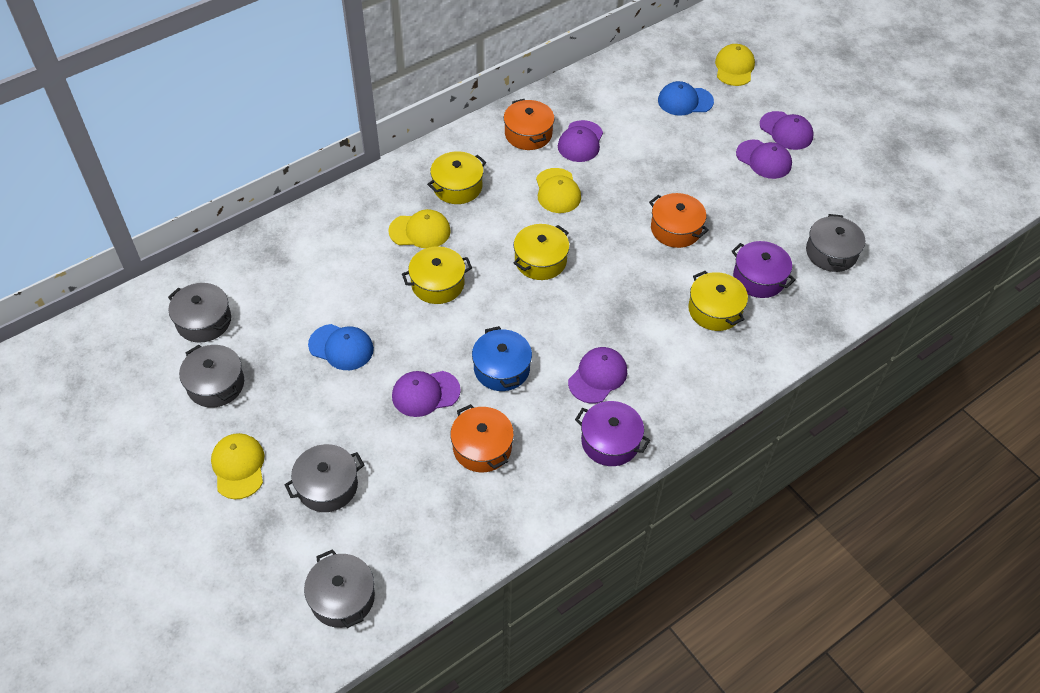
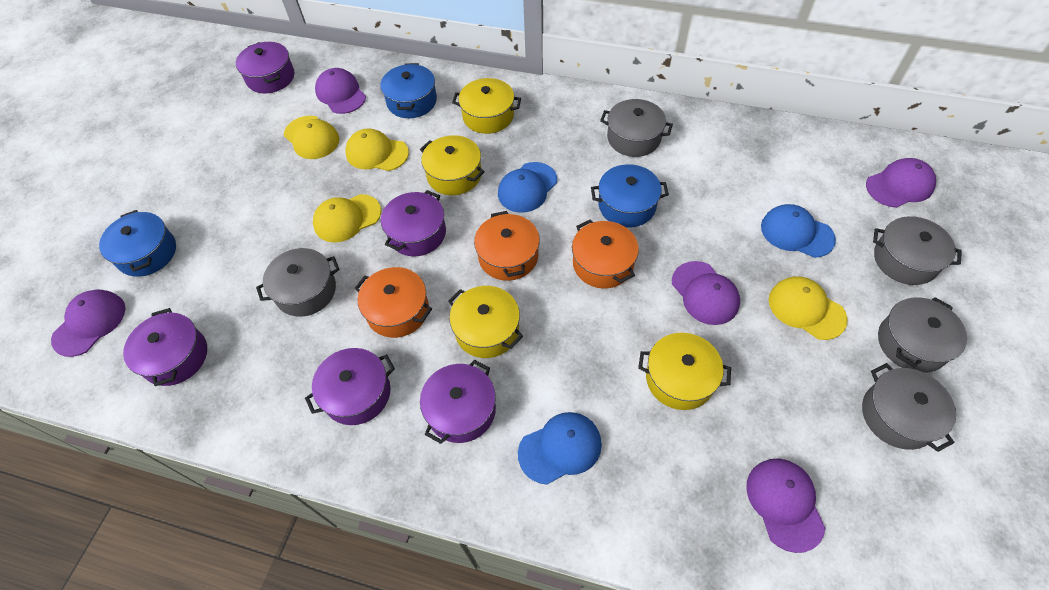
blue cap: 2 -> 3
blue pot: 1 -> 3
purple pot: 2 -> 5

